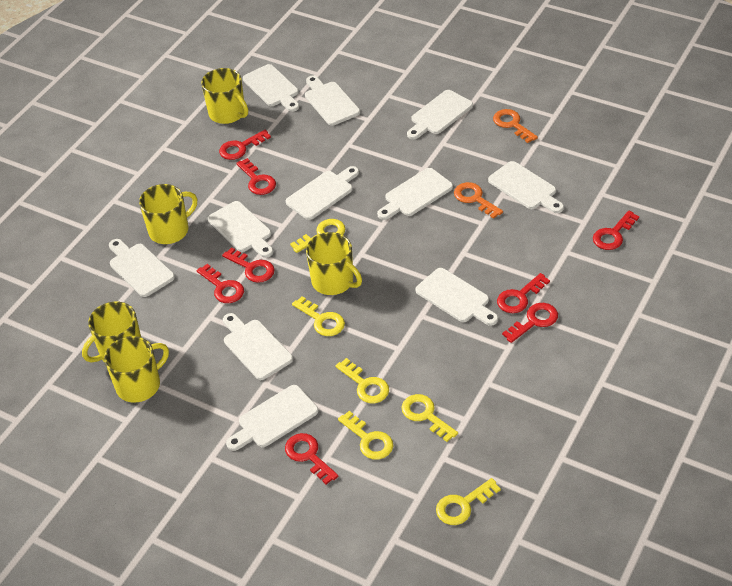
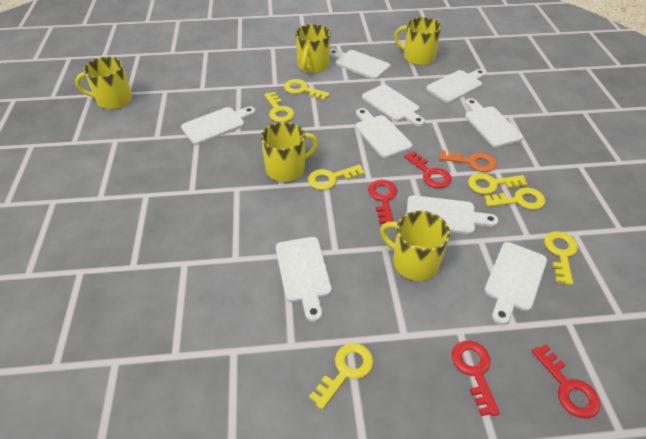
orange key: 2 -> 1
red key: 8 -> 4
white cutting board: 11 -> 9
yellow key: 6 -> 7

